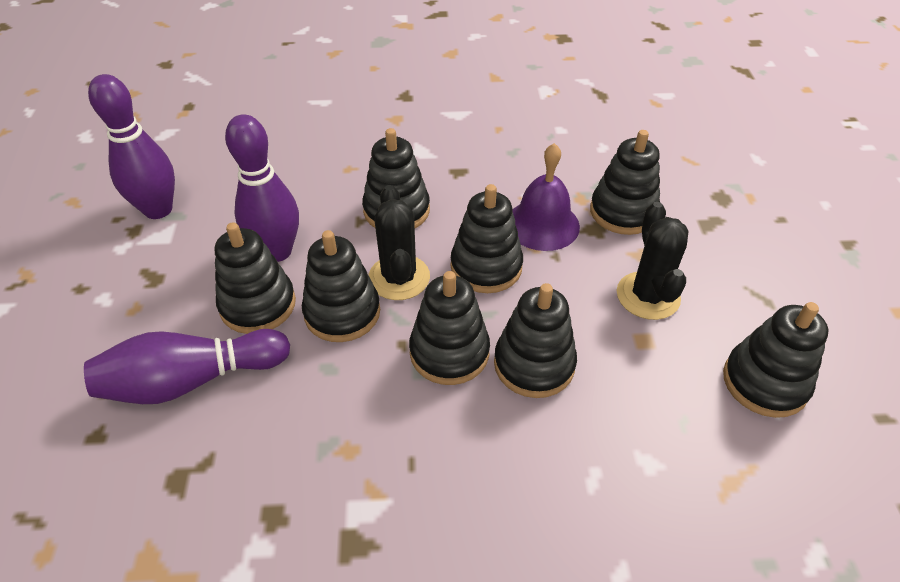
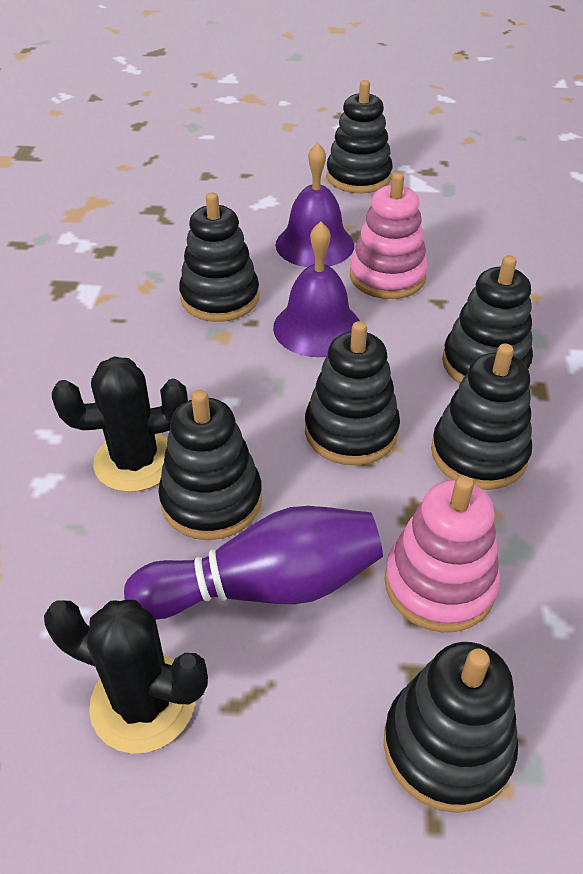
black stacking toy: 8 -> 7
pink stacking toy: 0 -> 2
purple bell: 1 -> 2
purple bowling pin: 3 -> 1

